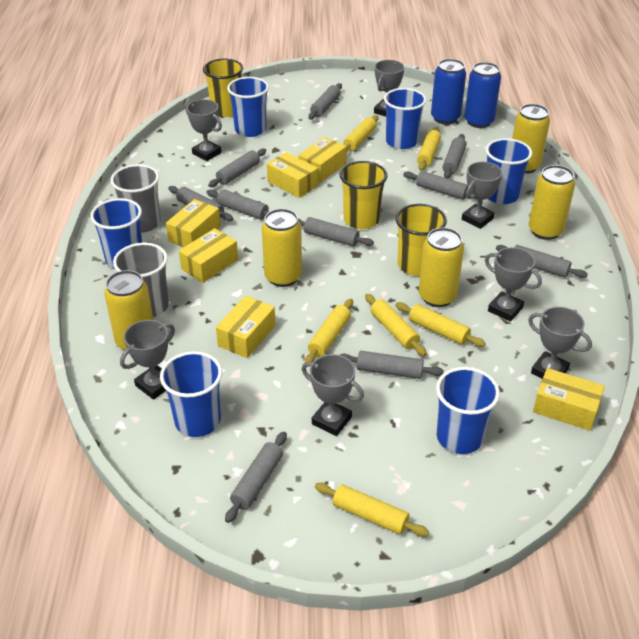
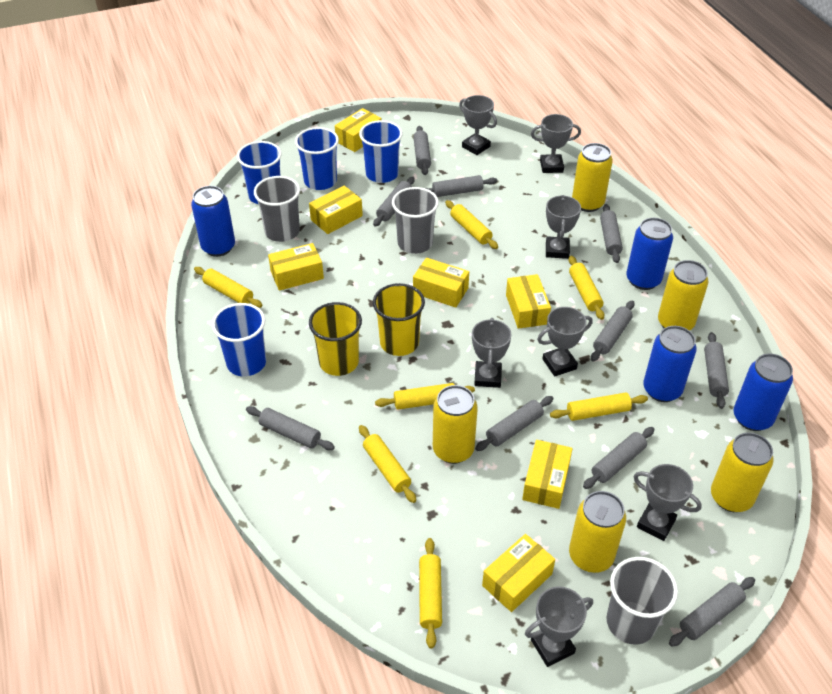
blue can: 2 -> 4
blue cup: 6 -> 4
grey cup: 2 -> 3
yellow box: 6 -> 7
yellow cup: 3 -> 2
yellow rolling pin: 6 -> 7

